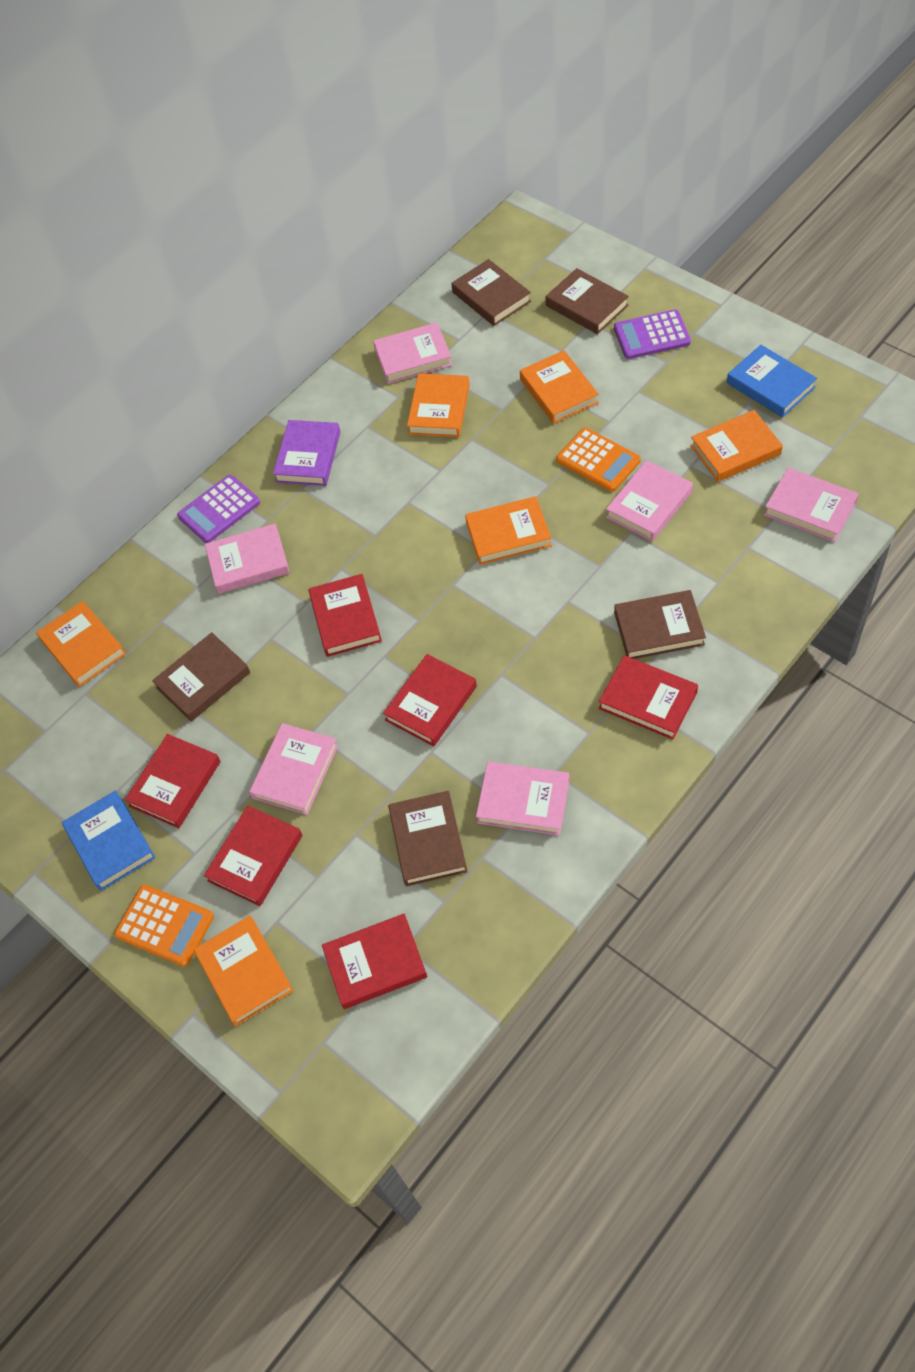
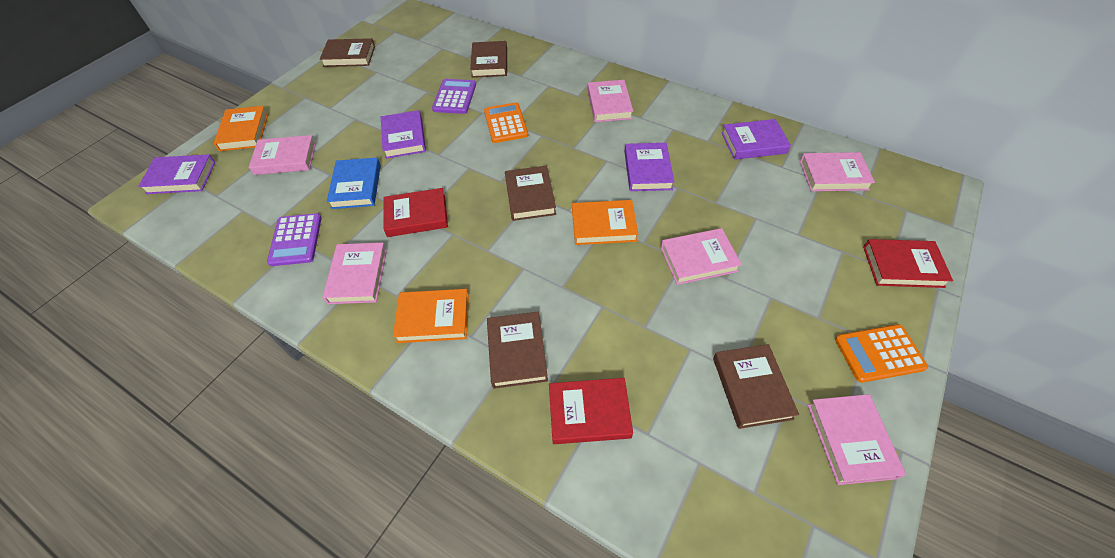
blue book: 2 -> 1
orange book: 6 -> 3
purple book: 1 -> 4
red book: 6 -> 3

